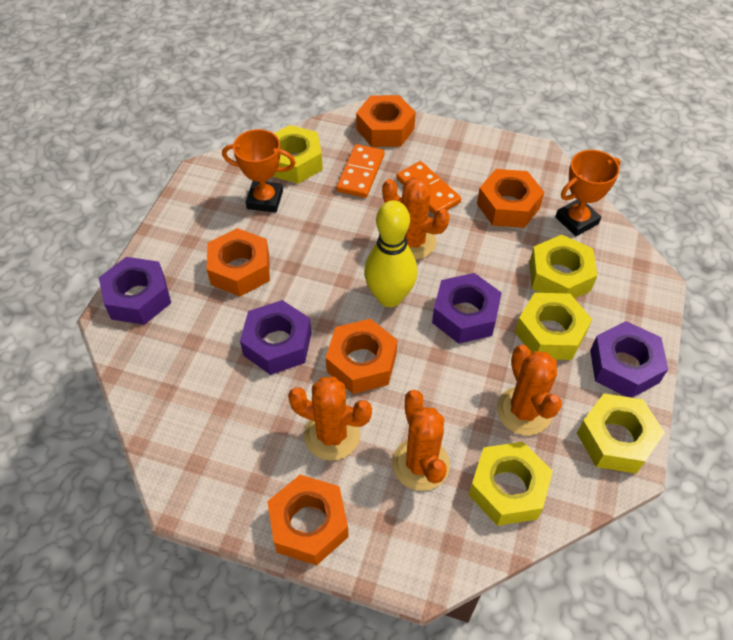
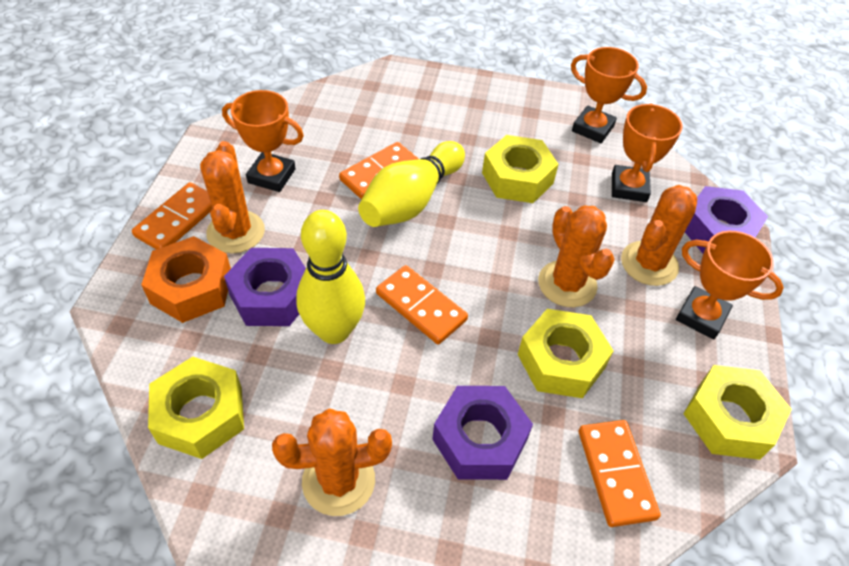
orange domino: 2 -> 4
orange nut: 5 -> 1
orange trophy: 2 -> 4
purple nut: 4 -> 3
yellow bowling pin: 1 -> 2
yellow nut: 5 -> 4

